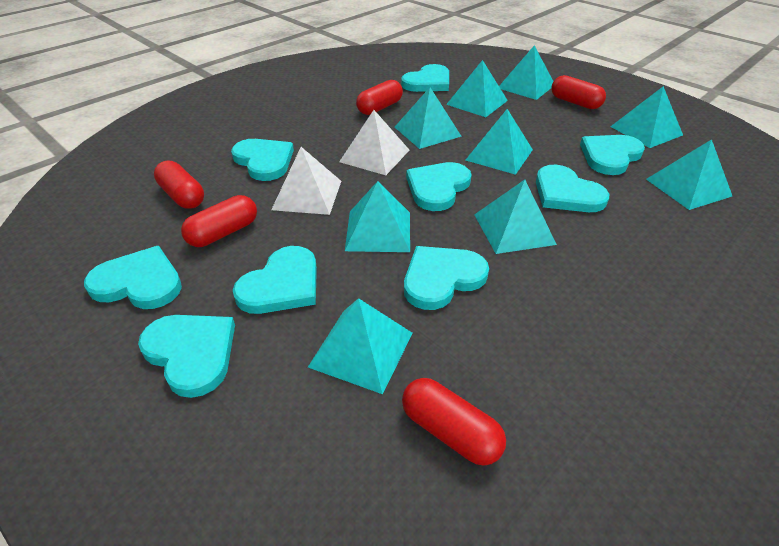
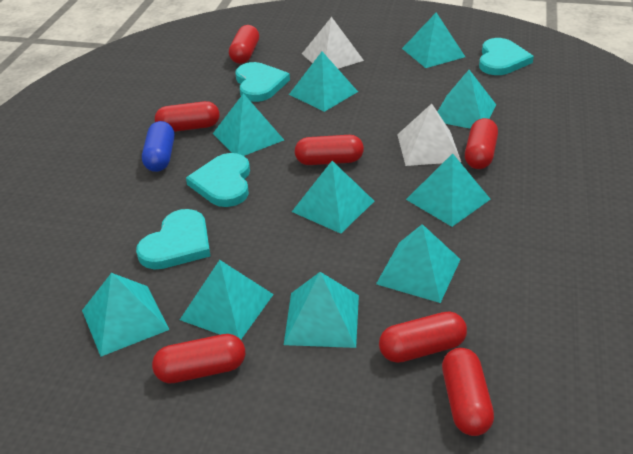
blue capsule: 0 -> 1
red capsule: 5 -> 7
turquoise heart: 9 -> 4
turquoise pyramid: 9 -> 10

